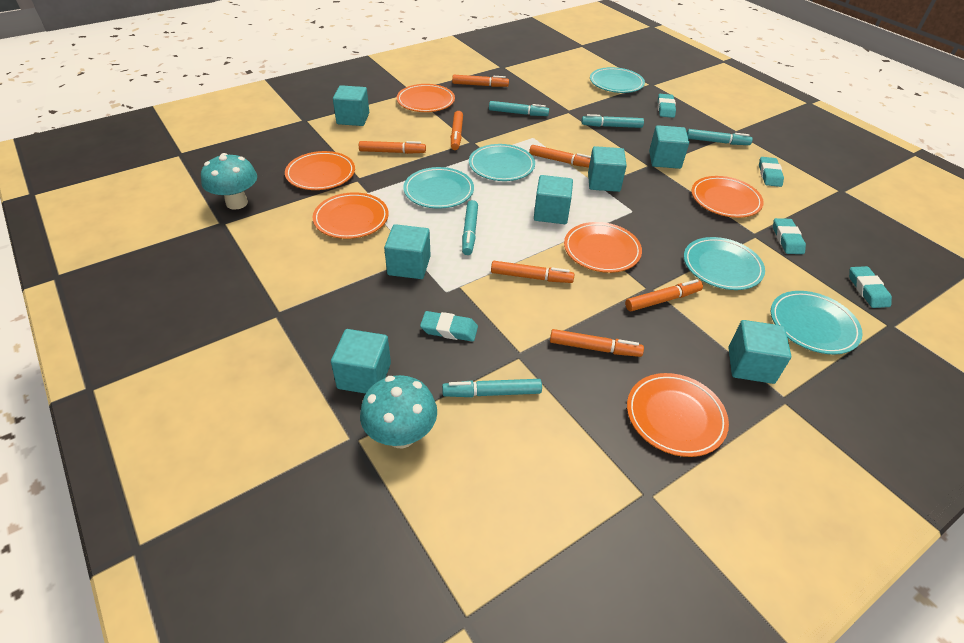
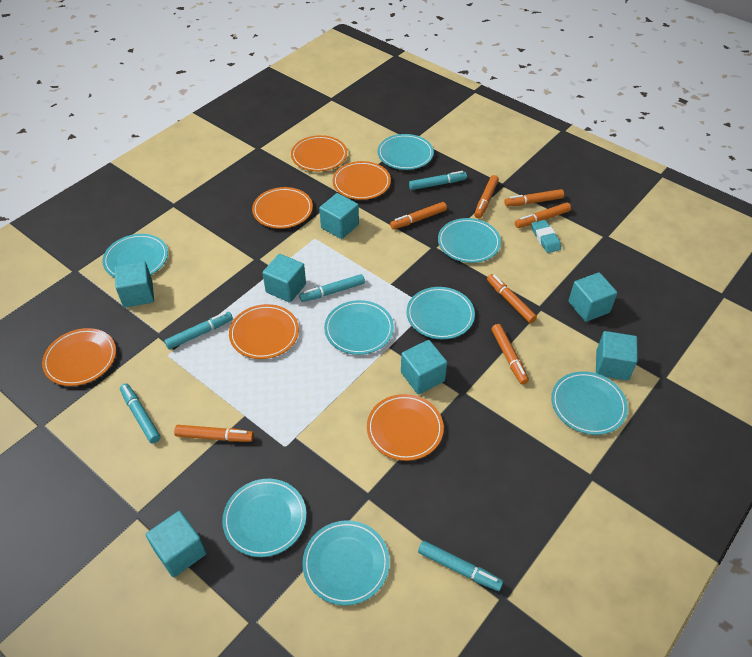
turquoise eraser: 5 -> 1
turquoise mushroom: 2 -> 0
turquoise plate: 5 -> 8

